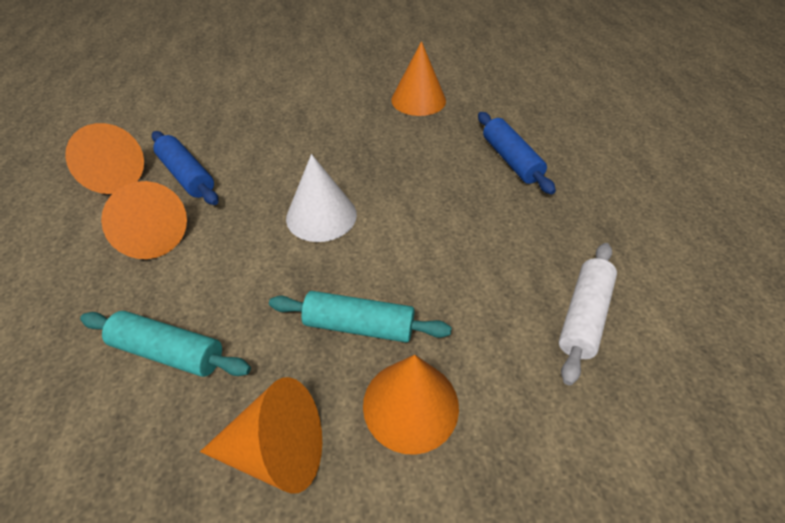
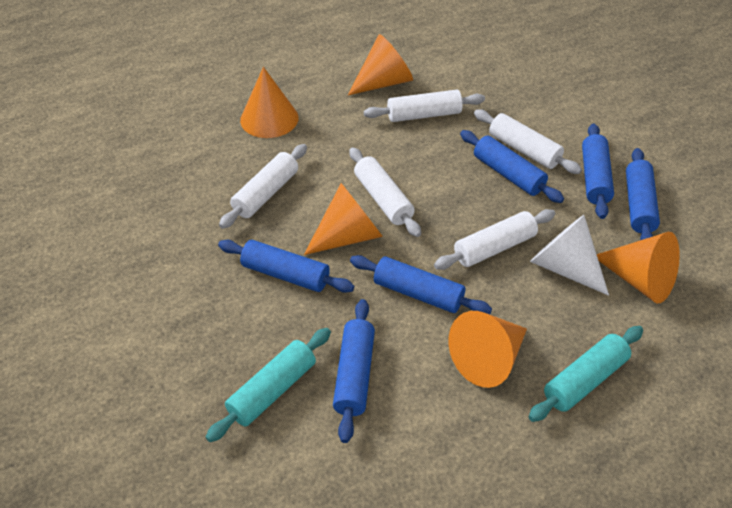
blue rolling pin: 2 -> 6
white rolling pin: 1 -> 5

